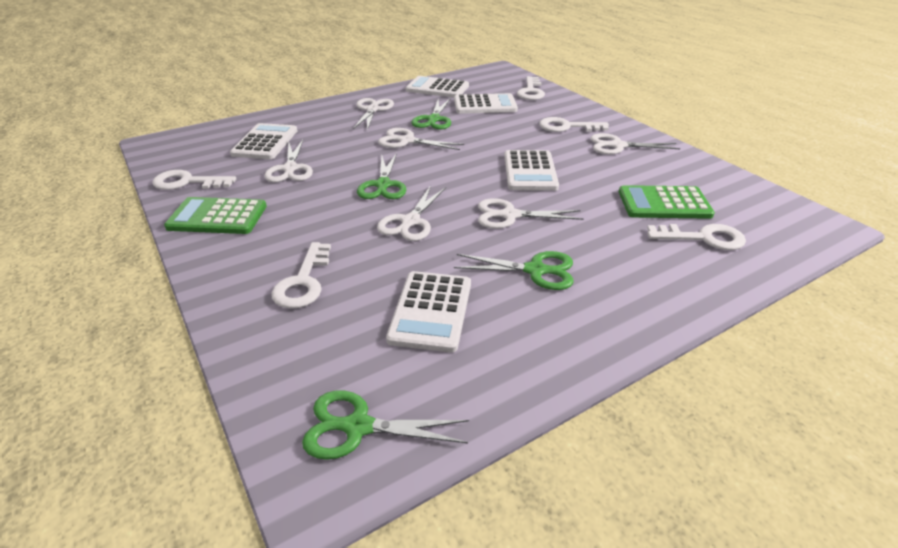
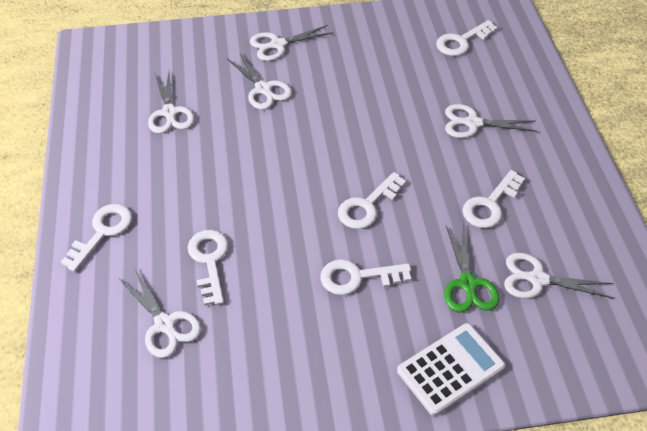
green calculator: 2 -> 0
green scissors: 4 -> 1
white calculator: 5 -> 1
white key: 5 -> 6

